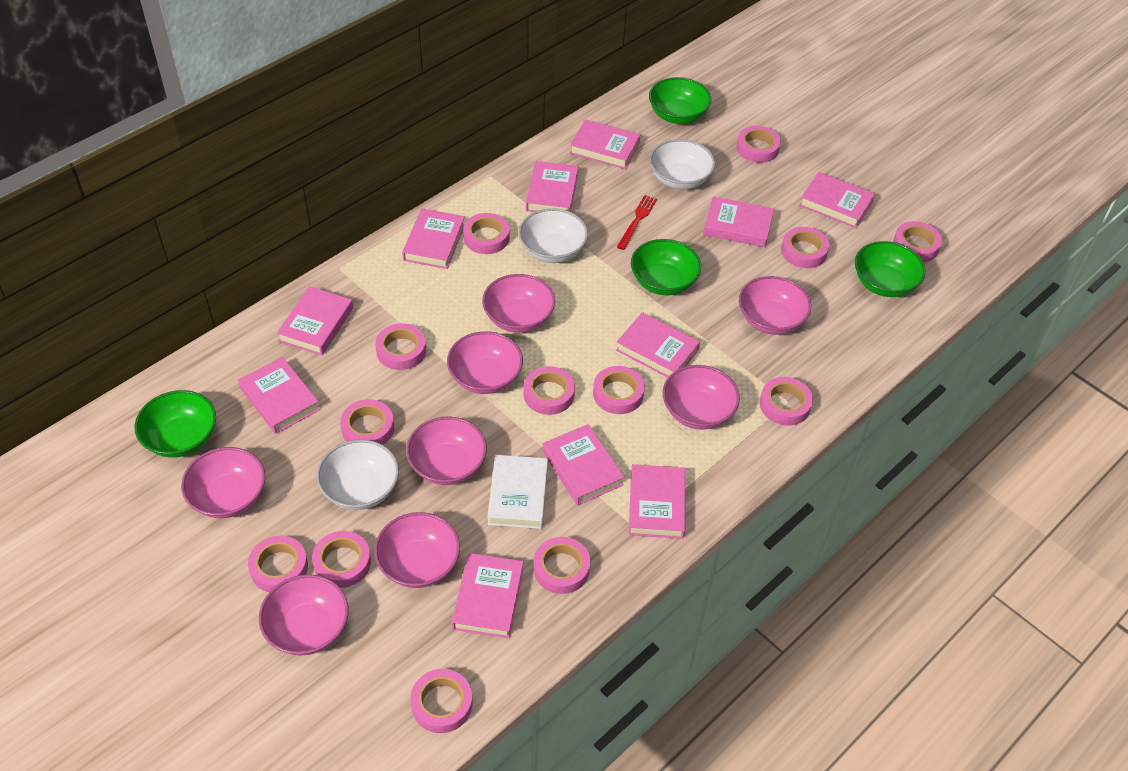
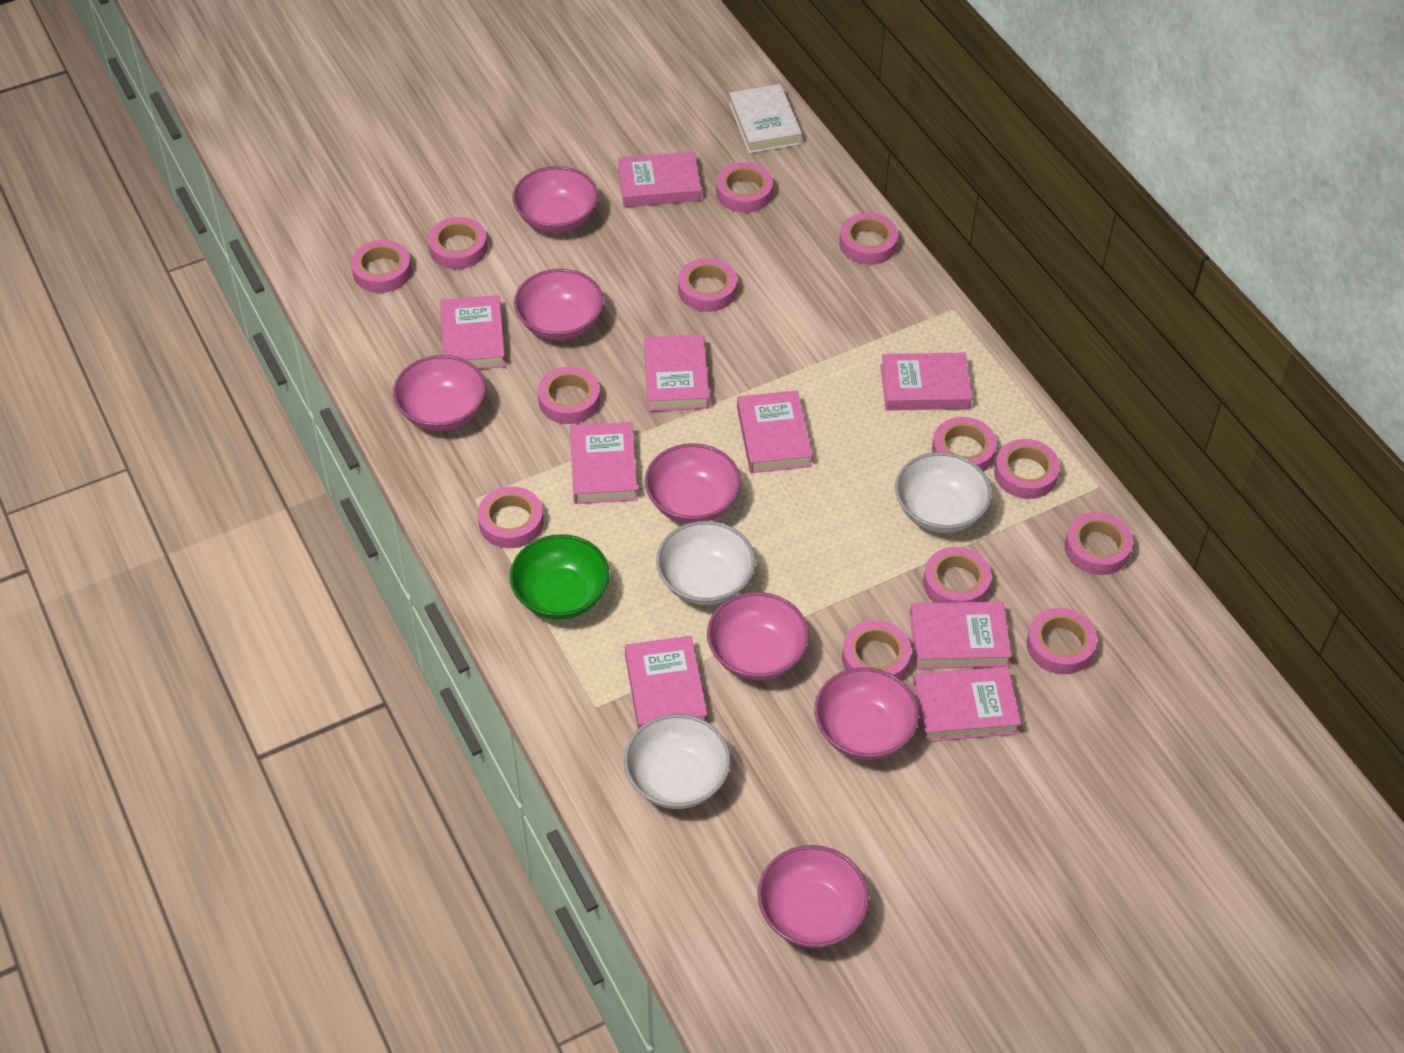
green bowl: 4 -> 1
pink book: 11 -> 9
pink bowl: 8 -> 7
red fork: 1 -> 0

